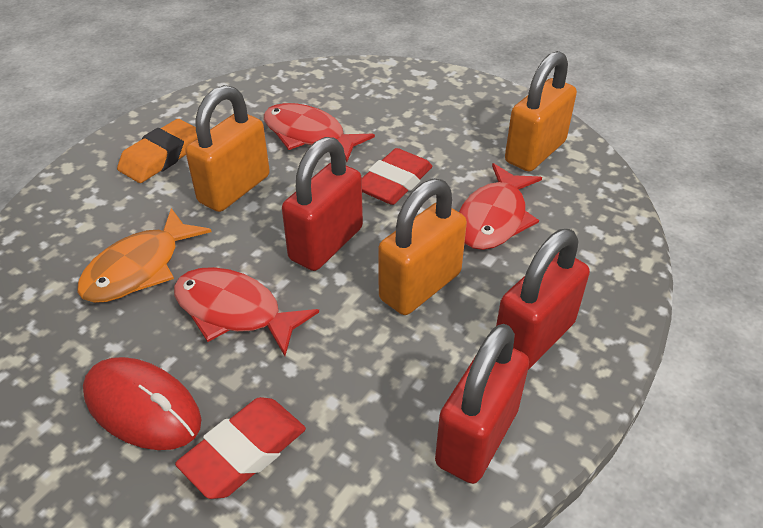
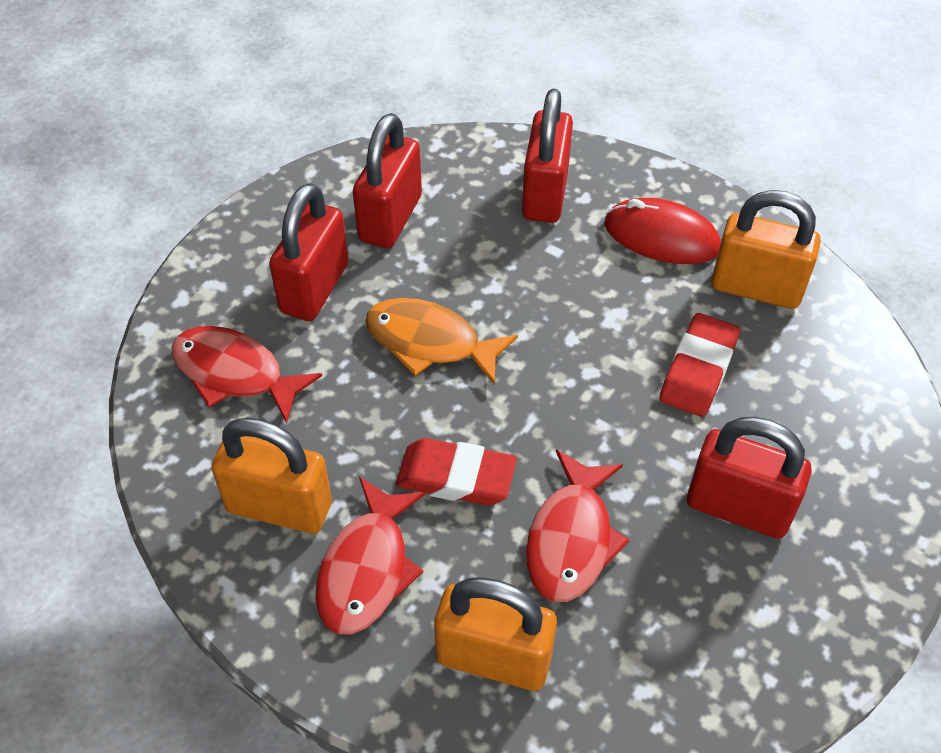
orange eraser: 1 -> 0
red padlock: 3 -> 4

